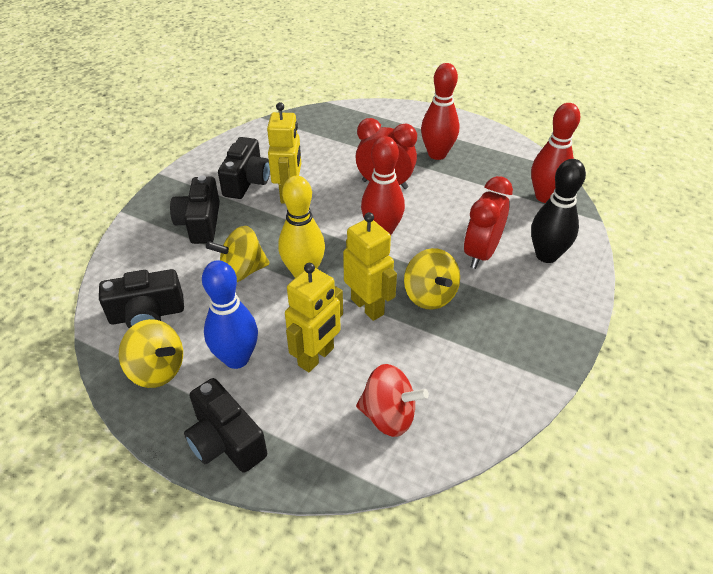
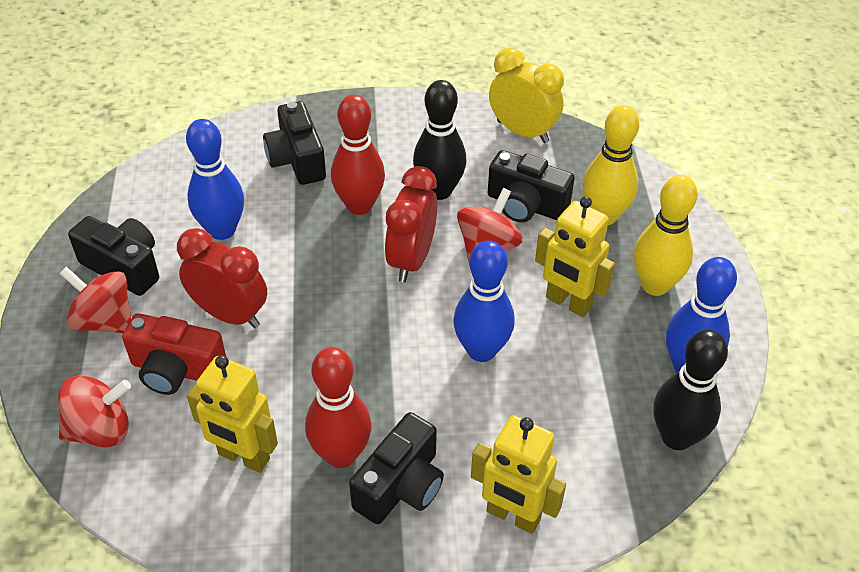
black bowling pin: 1 -> 2
blue bowling pin: 1 -> 3
red bowling pin: 3 -> 2
red camera: 0 -> 1
red spinning top: 1 -> 3
yellow bowling pin: 1 -> 2
yellow clock: 0 -> 1
yellow spinning top: 3 -> 0

